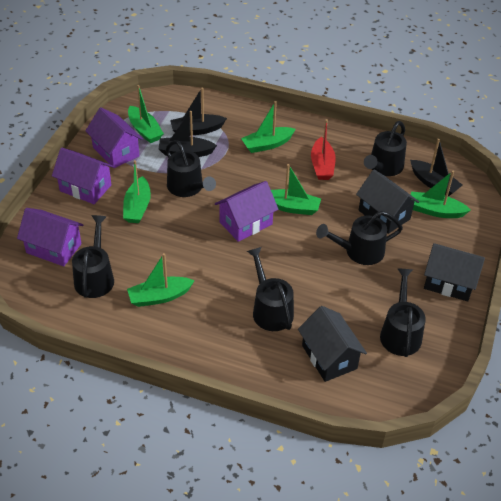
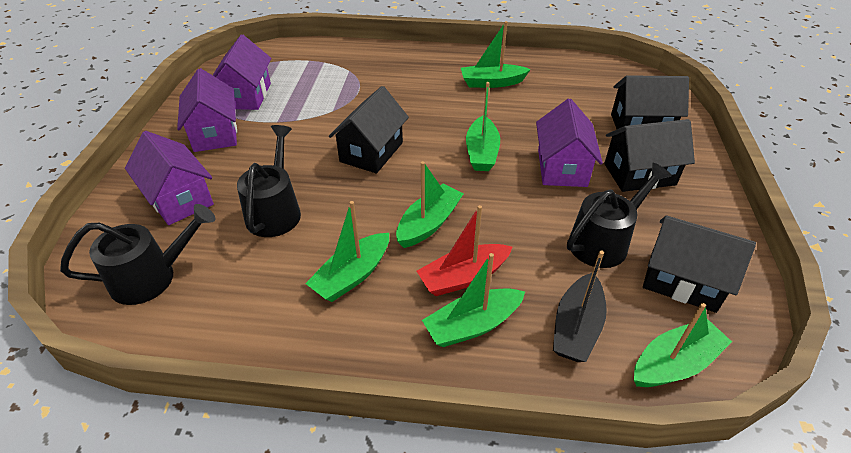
black boat: 3 -> 1
black house: 3 -> 4
black watering can: 6 -> 3

